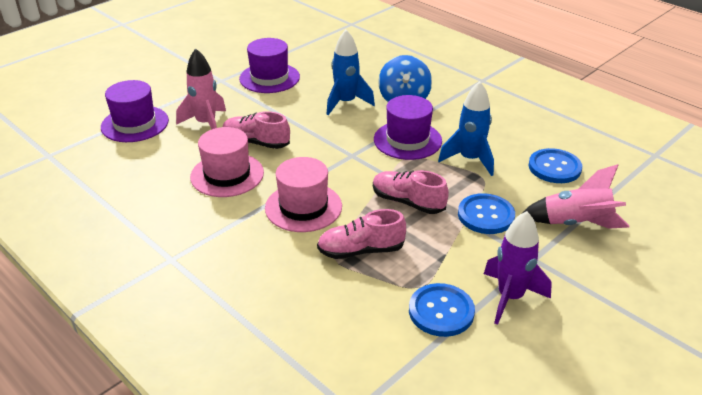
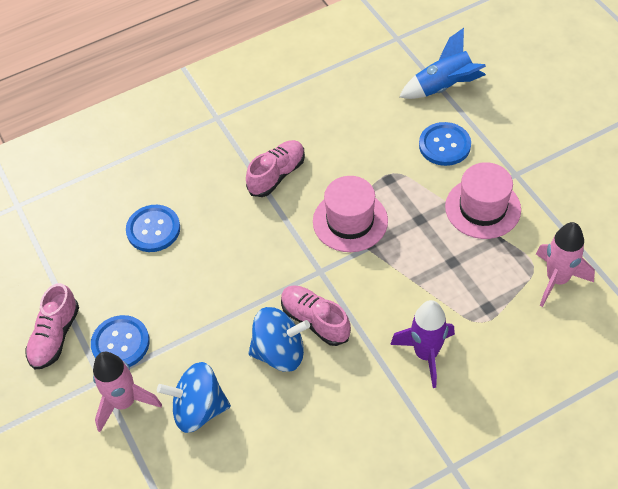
blue rocket: 2 -> 1
blue spinning top: 1 -> 2
purple hat: 3 -> 0

